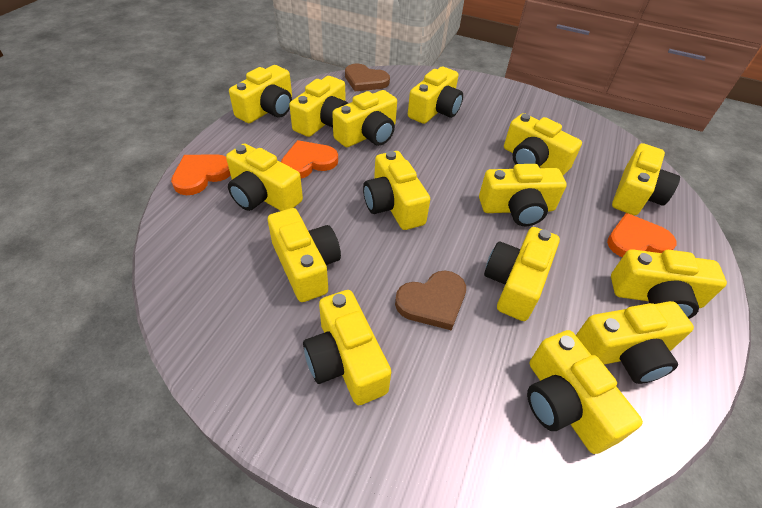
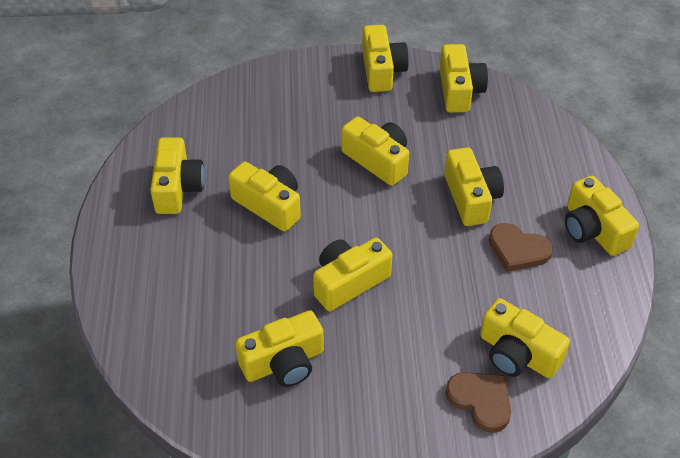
orange heart: 3 -> 0
yellow camera: 15 -> 10

